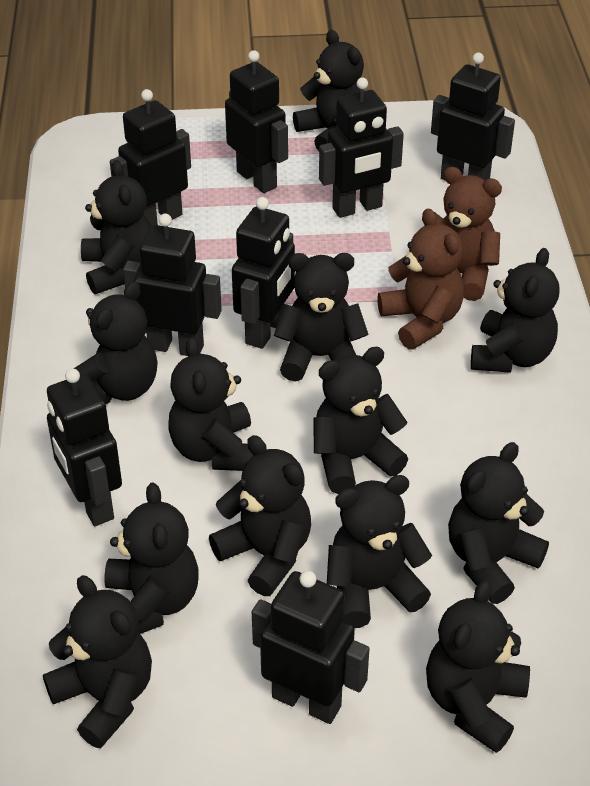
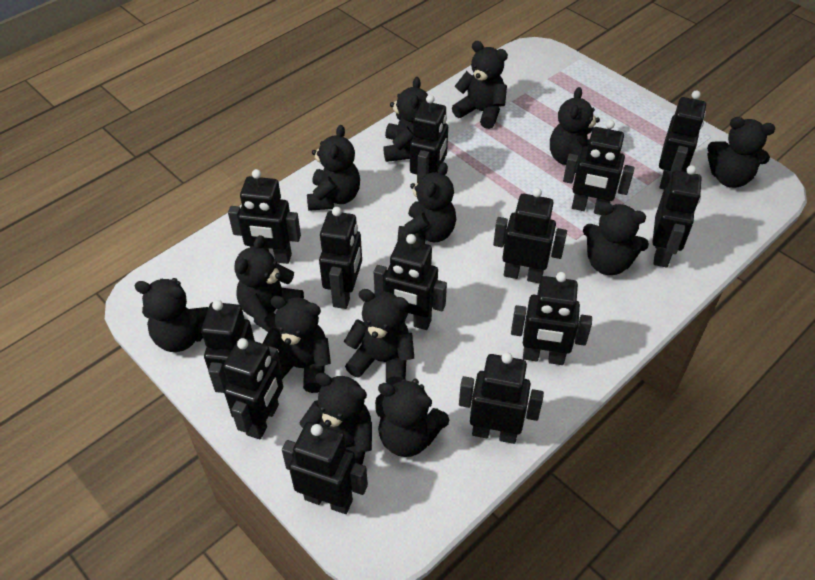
black robot: 8 -> 13
brown teddy bear: 2 -> 0

